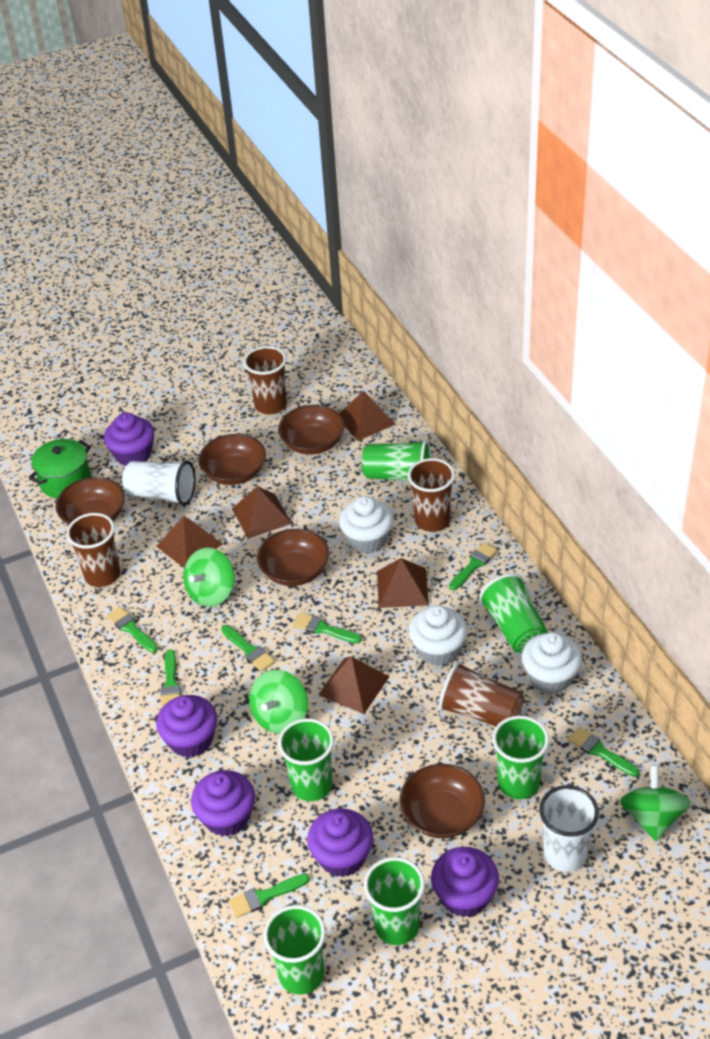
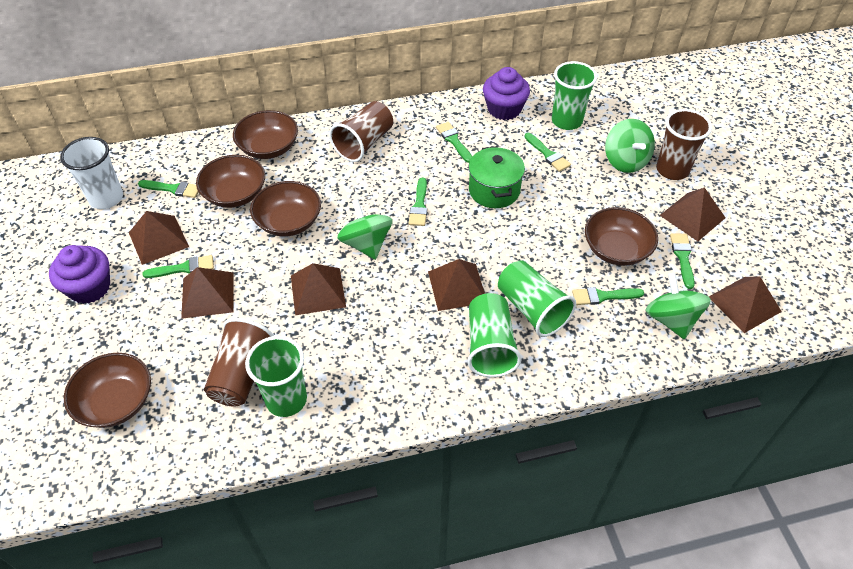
brown cup: 4 -> 3
brown pyramid: 5 -> 6
green cup: 6 -> 4
purple cupcake: 5 -> 2
white cup: 2 -> 1
white cupcake: 3 -> 0

